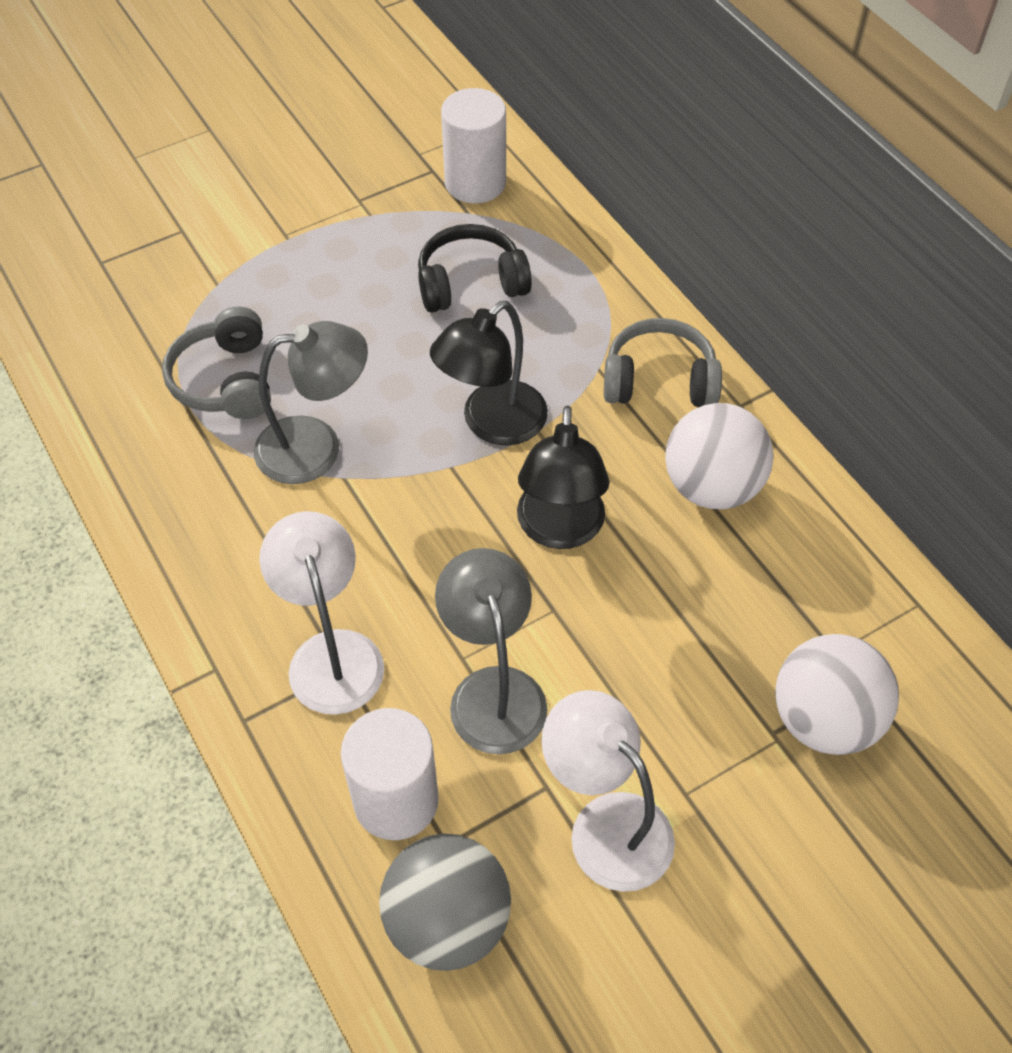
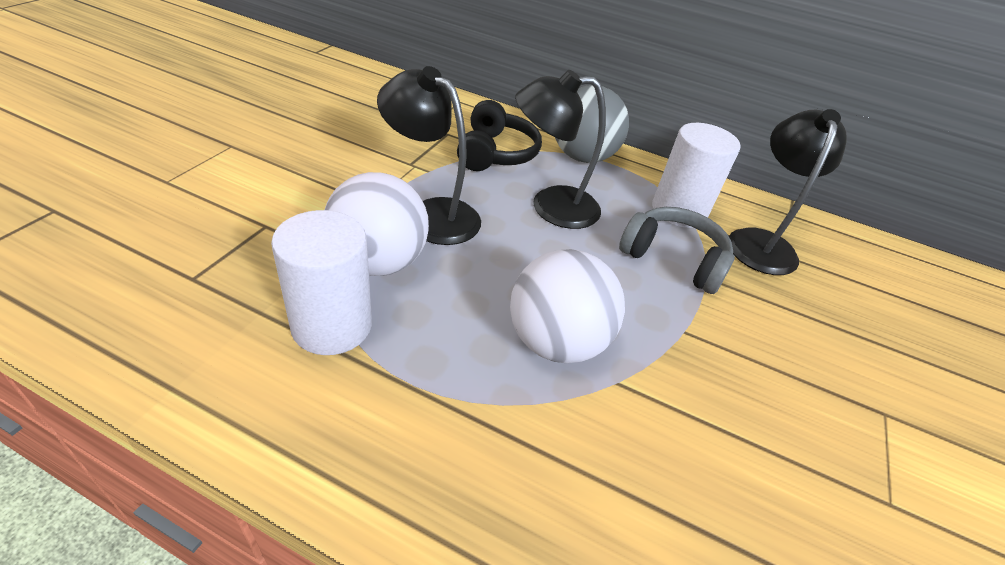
black lamp: 2 -> 3
grey headphones: 2 -> 1
grey lamp: 2 -> 0
white lamp: 2 -> 0

